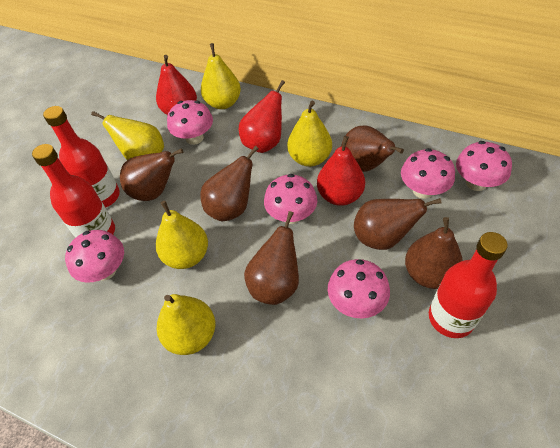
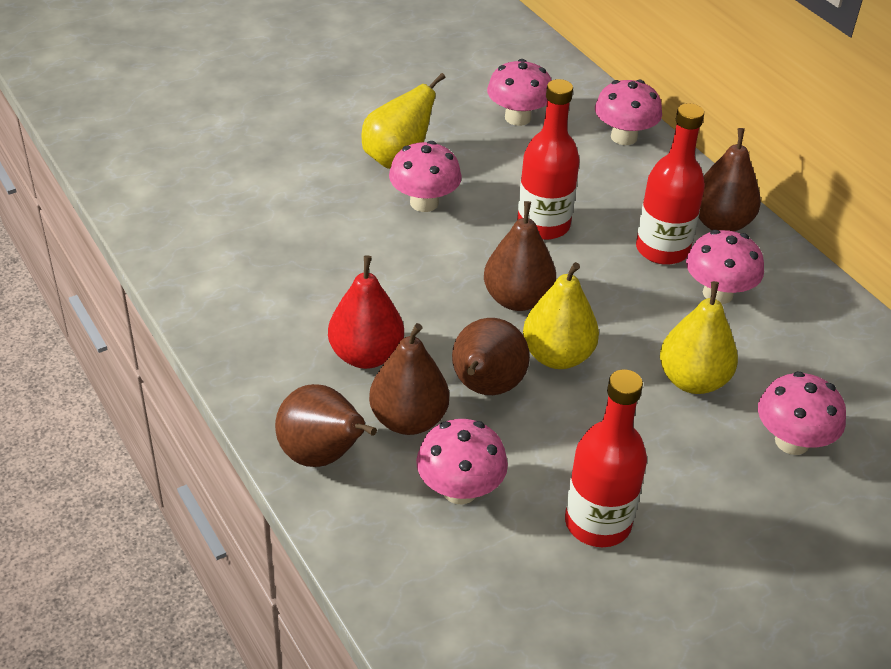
brown pear: 6 -> 5
red pear: 3 -> 1
yellow pear: 5 -> 3

